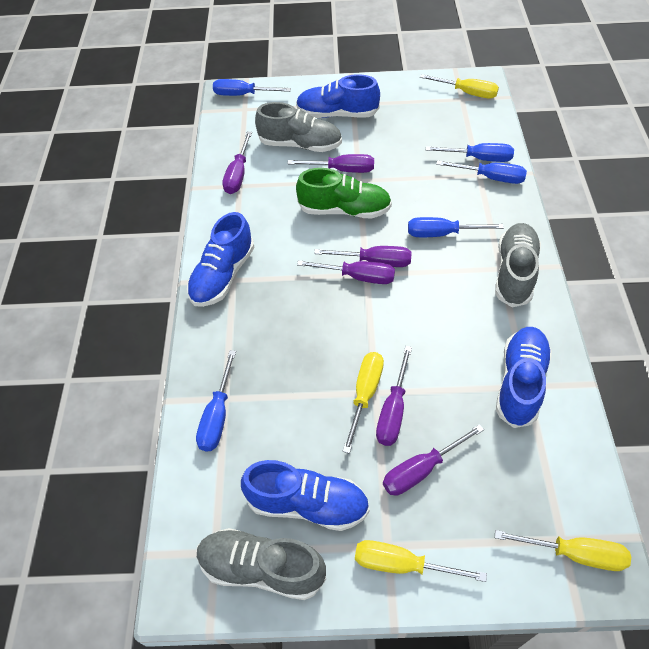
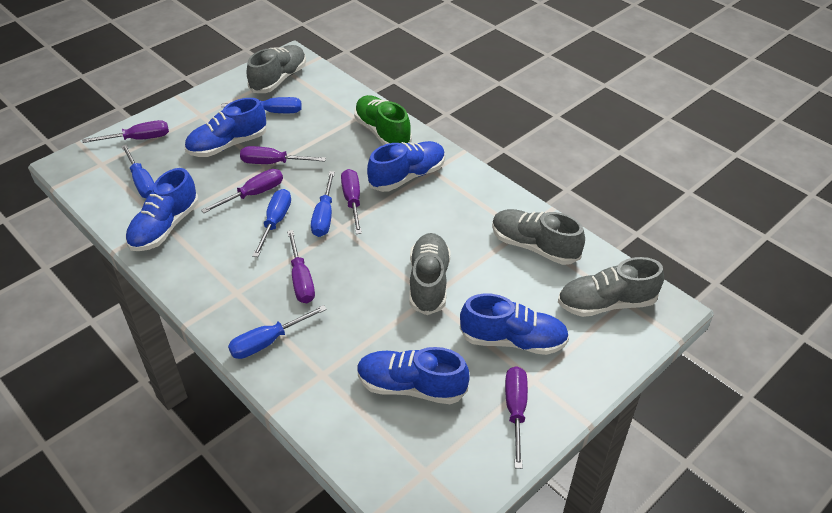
blue shoe: 4 -> 5
grey shoe: 3 -> 4
yellow screwdriver: 4 -> 0

